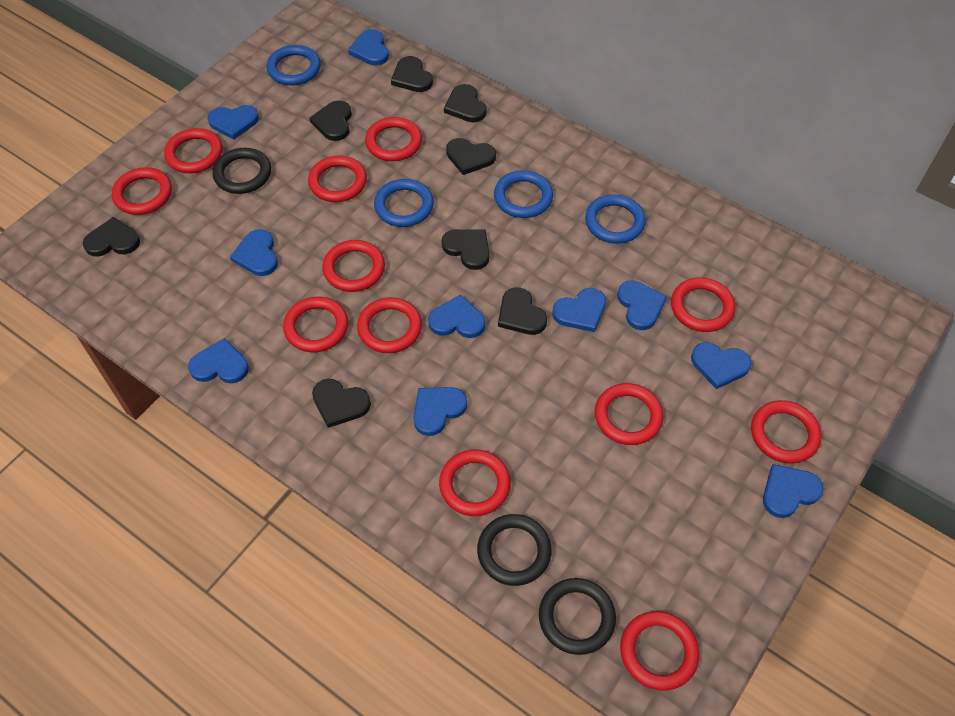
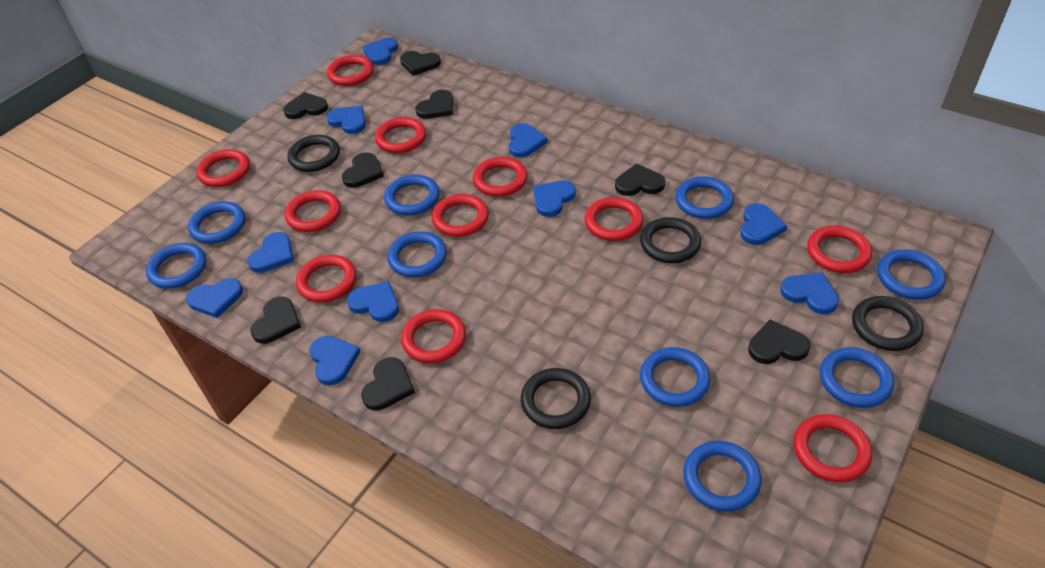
black ring: 3 -> 4
blue ring: 4 -> 9
red ring: 12 -> 11

